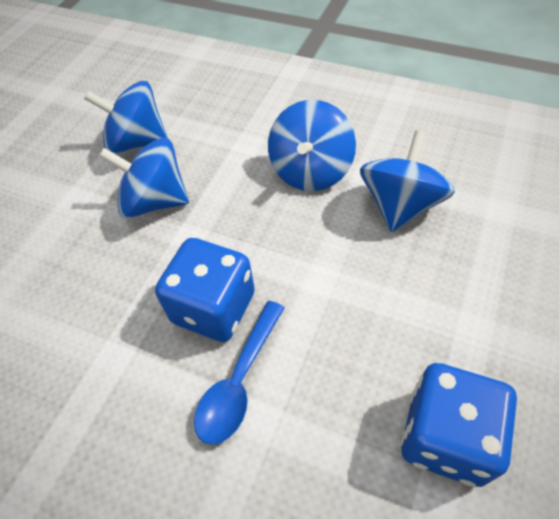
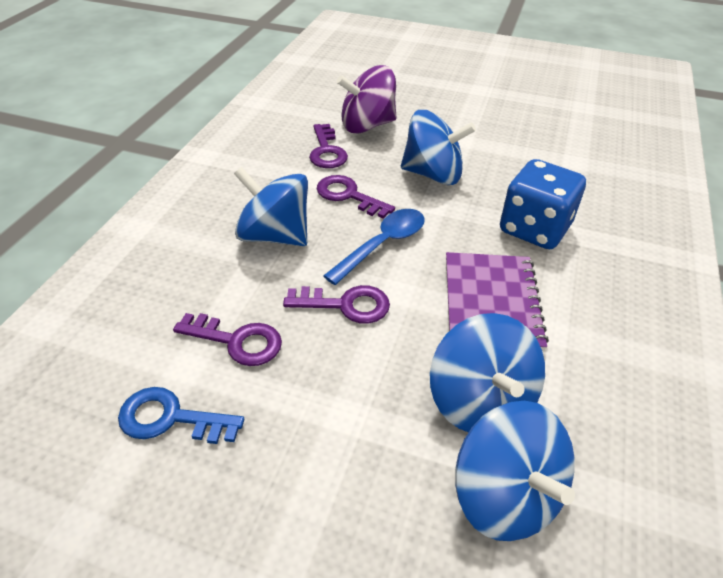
blue dice: 2 -> 1
blue key: 0 -> 1
purple key: 0 -> 4
purple notebook: 0 -> 1
purple spinning top: 0 -> 1

